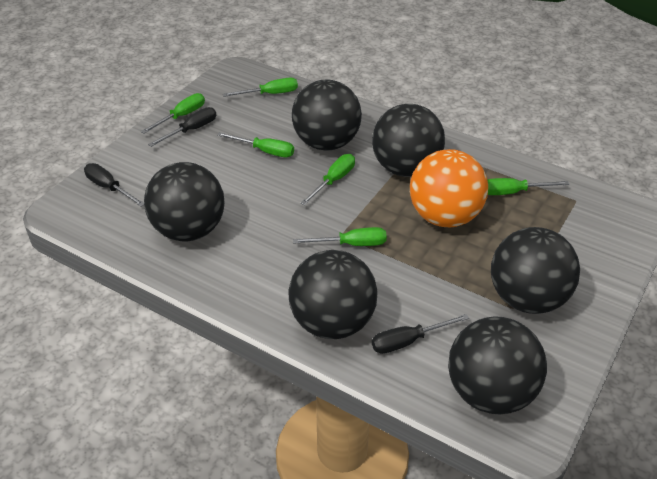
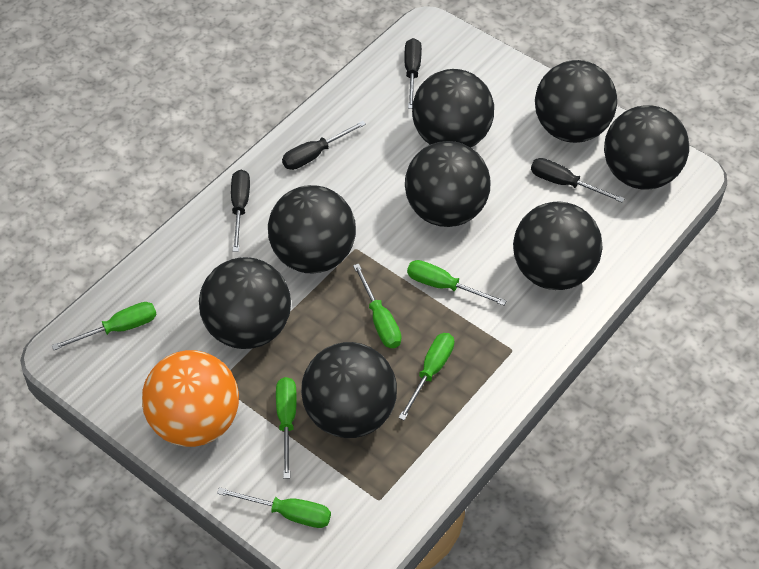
black ball: 6 -> 8
black screwdriver: 3 -> 4

